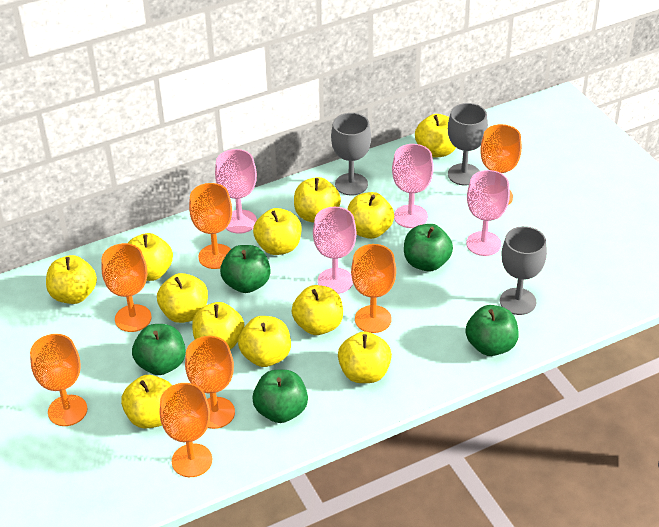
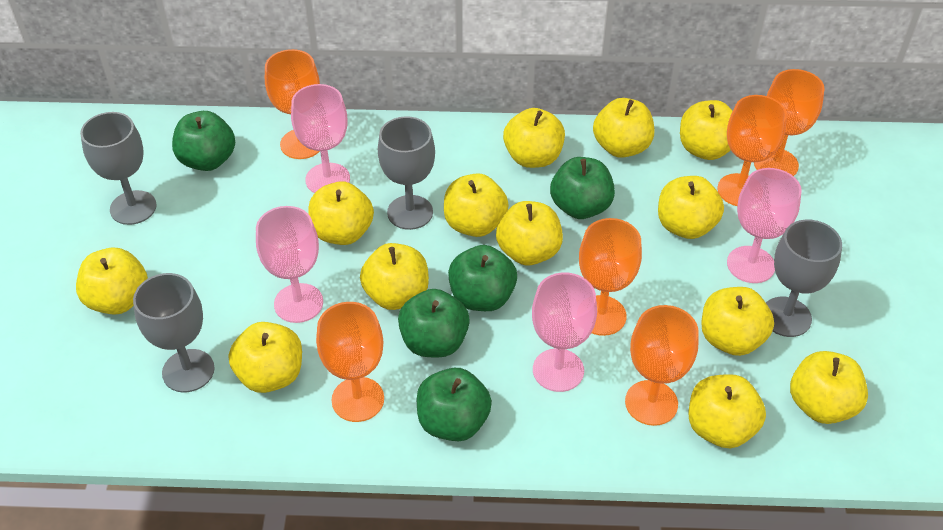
grey goblet: 3 -> 4
orange goblet: 7 -> 6
yellow apple: 12 -> 13

